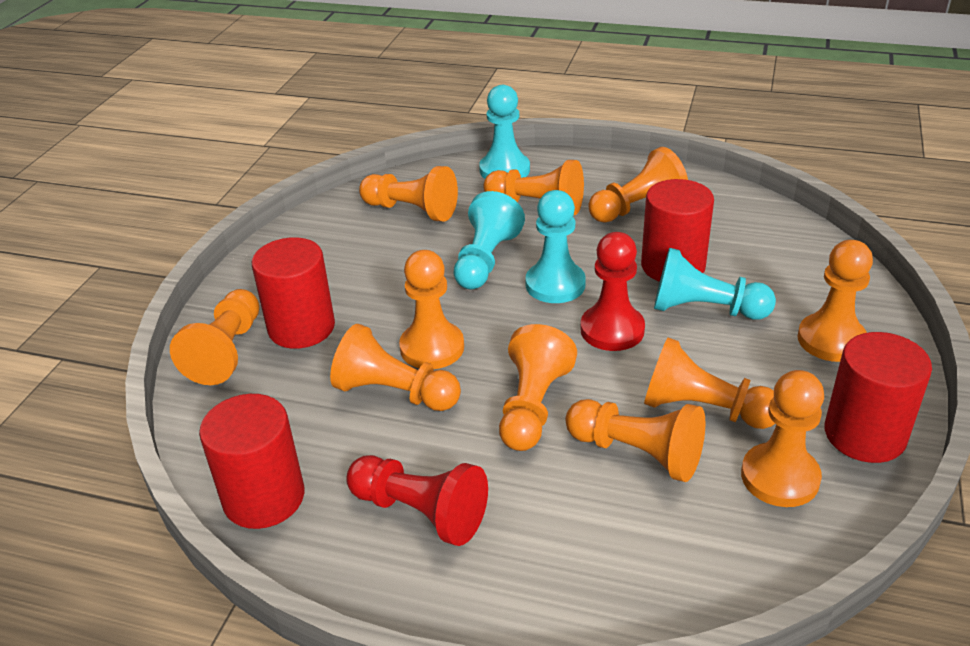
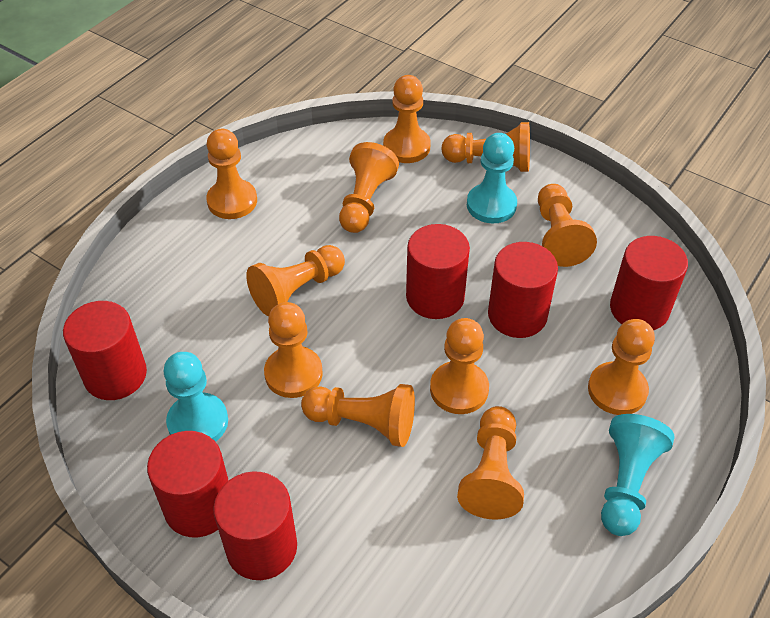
red cylinder: 4 -> 6
red pawn: 2 -> 0
turquoise pawn: 4 -> 3

